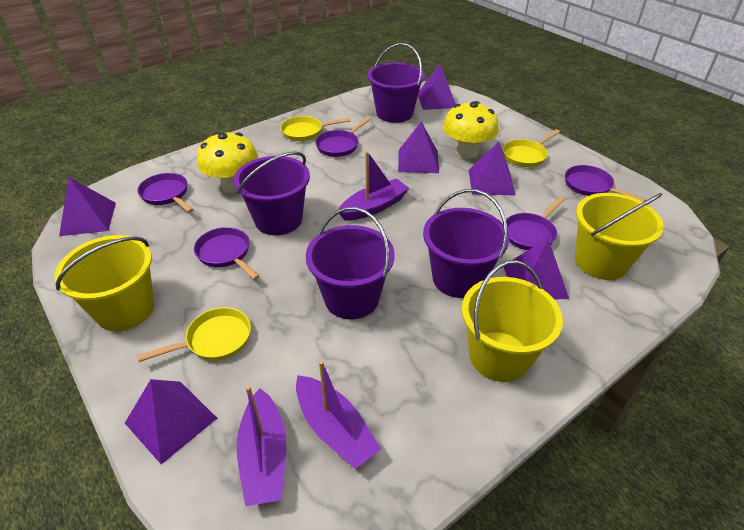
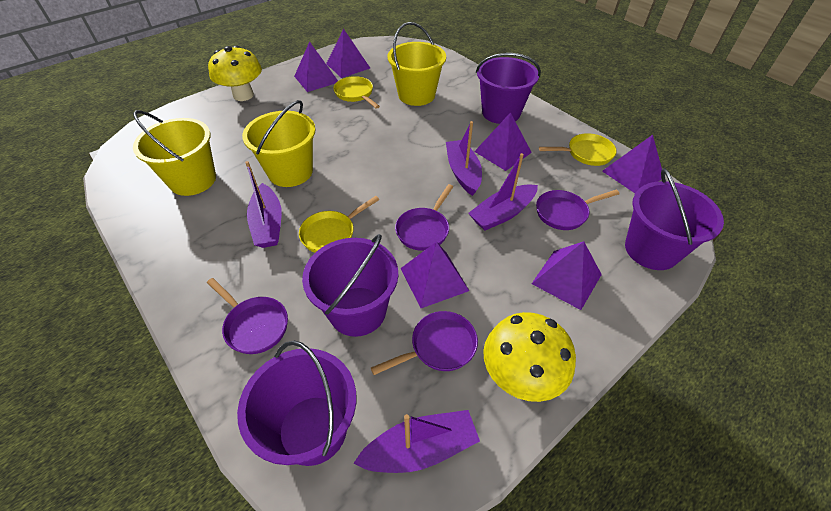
purple boat: 3 -> 4
purple pan: 5 -> 4

